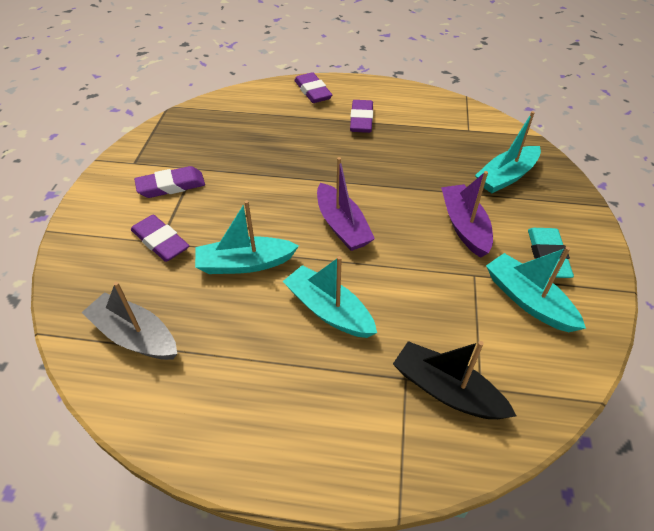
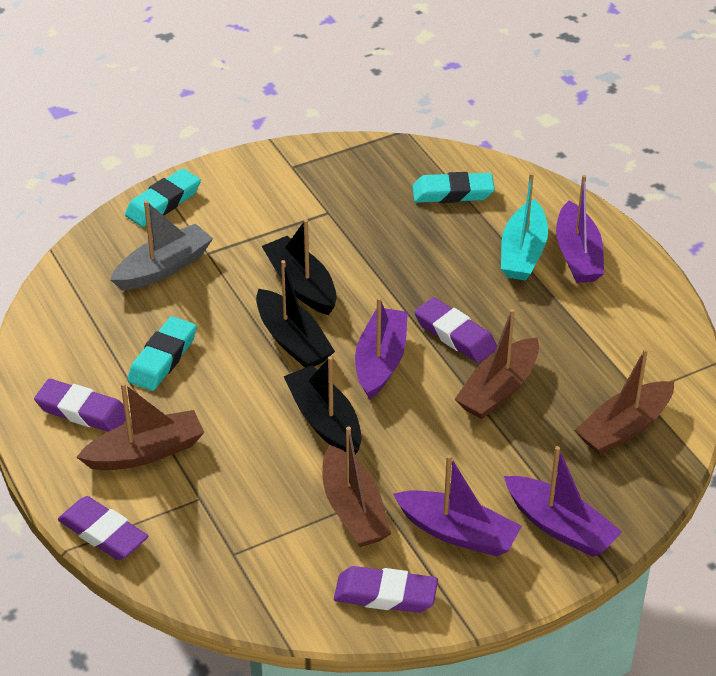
black boat: 1 -> 3
brown boat: 0 -> 4
purple boat: 2 -> 4
turquoise boat: 4 -> 1
turquoise eraser: 1 -> 3

